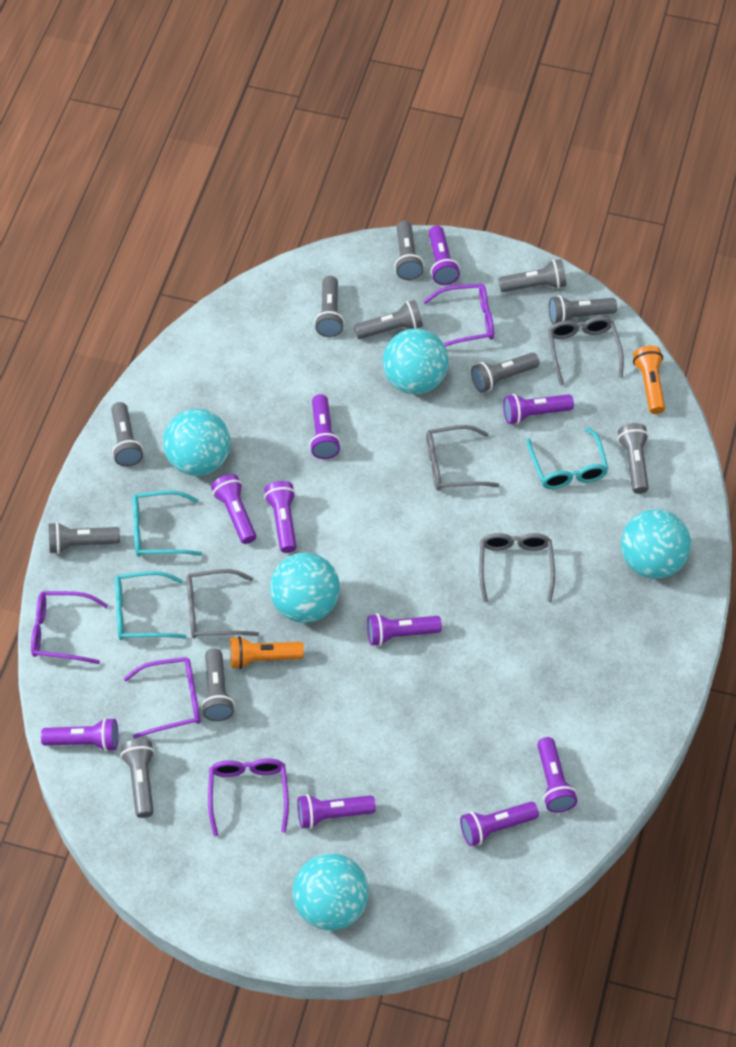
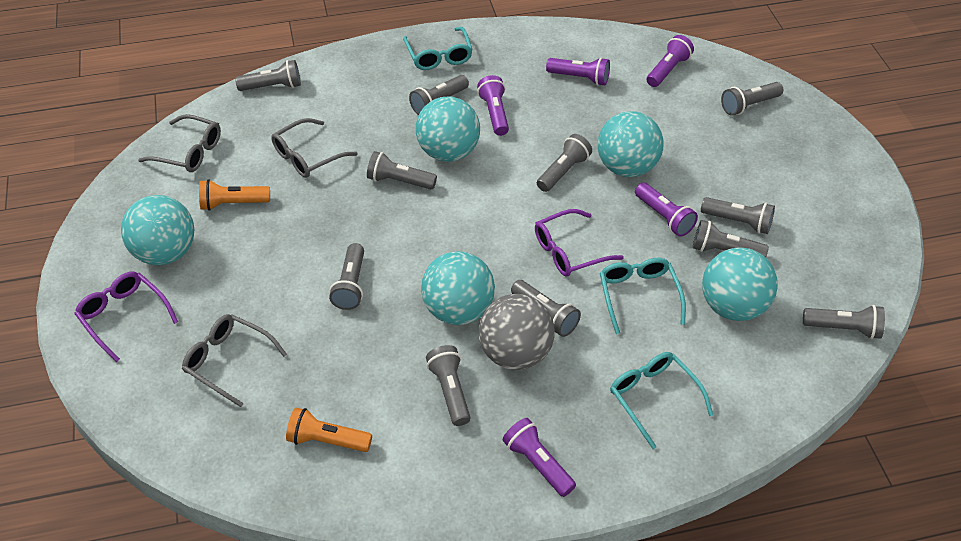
grey ball: 0 -> 1
grey glasses: 4 -> 3
purple flashlight: 10 -> 5
purple glasses: 4 -> 2

